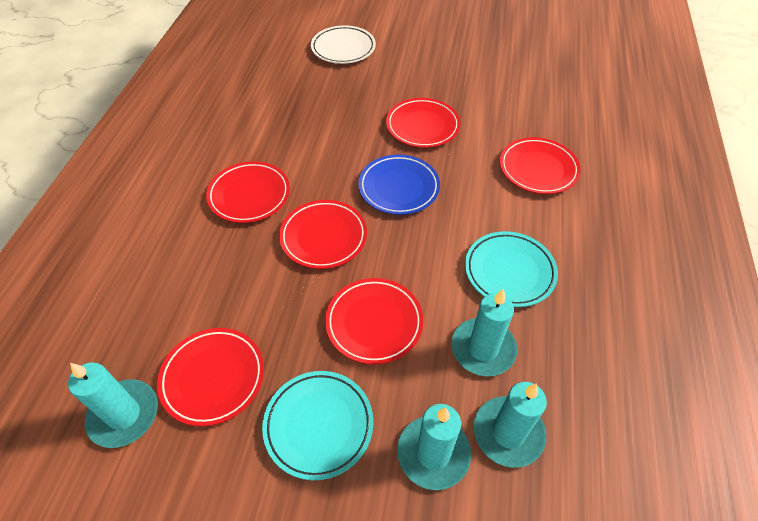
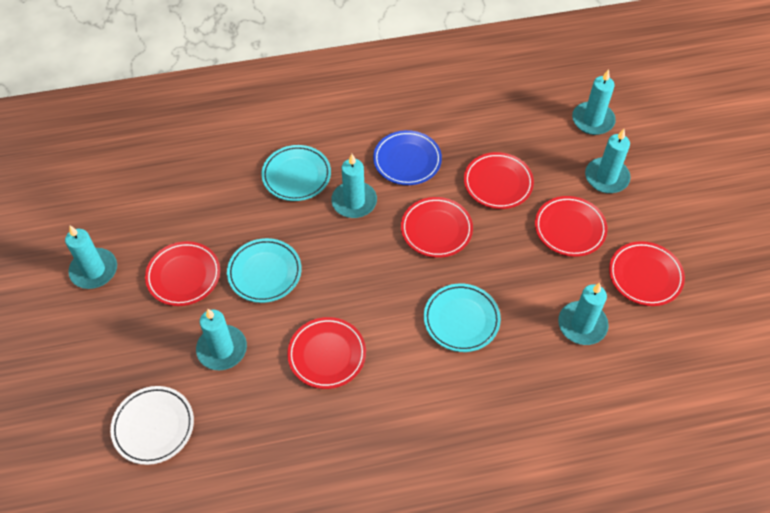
turquoise candle: 4 -> 6
turquoise plate: 2 -> 3

